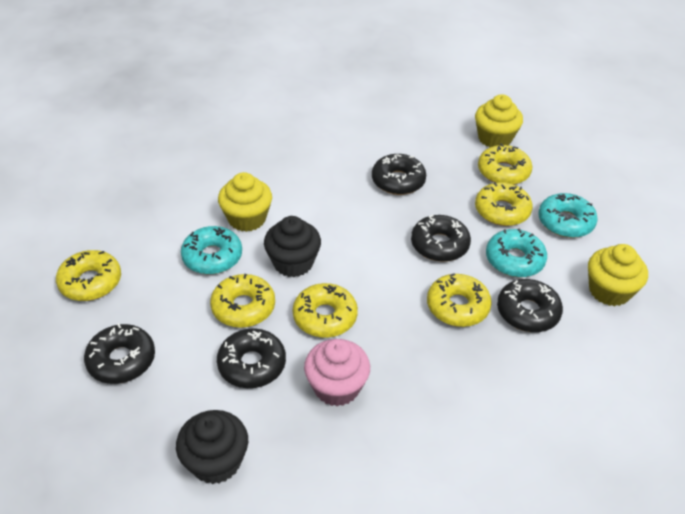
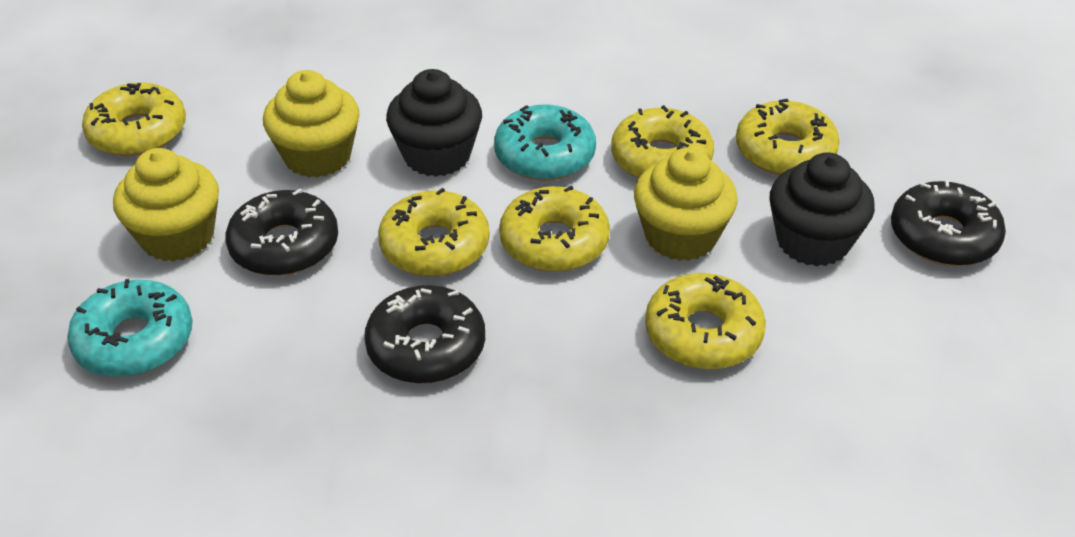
black donut: 5 -> 3
pink cupcake: 1 -> 0
turquoise donut: 3 -> 2

